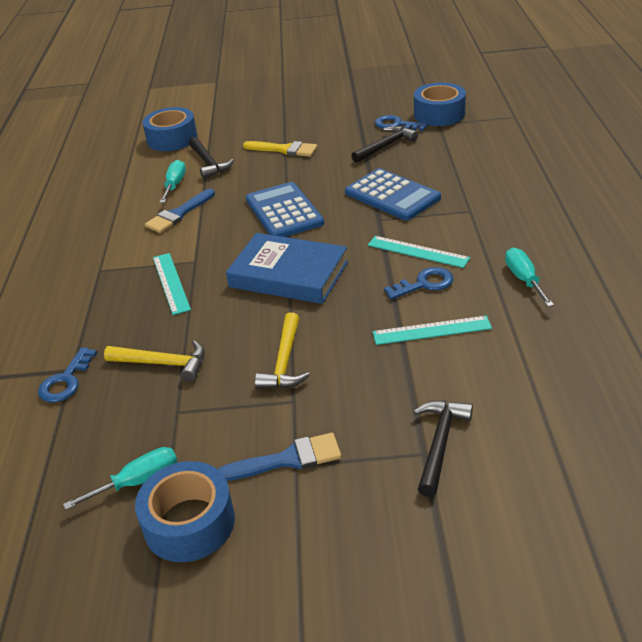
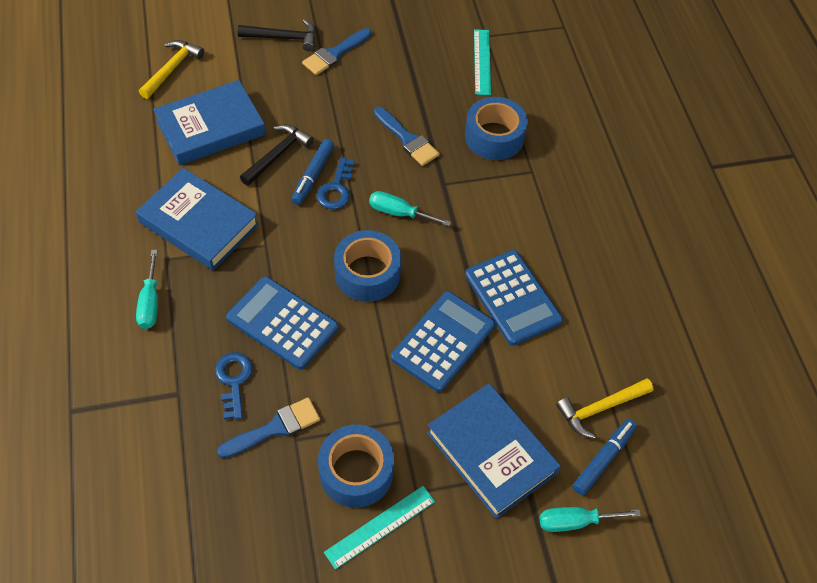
black hammer: 3 -> 2
blue book: 1 -> 3
blue brush: 2 -> 3
blue calculator: 2 -> 3
blue key: 3 -> 2
blue marker: 0 -> 2
turquoise ruler: 3 -> 2
yellow brush: 1 -> 0

